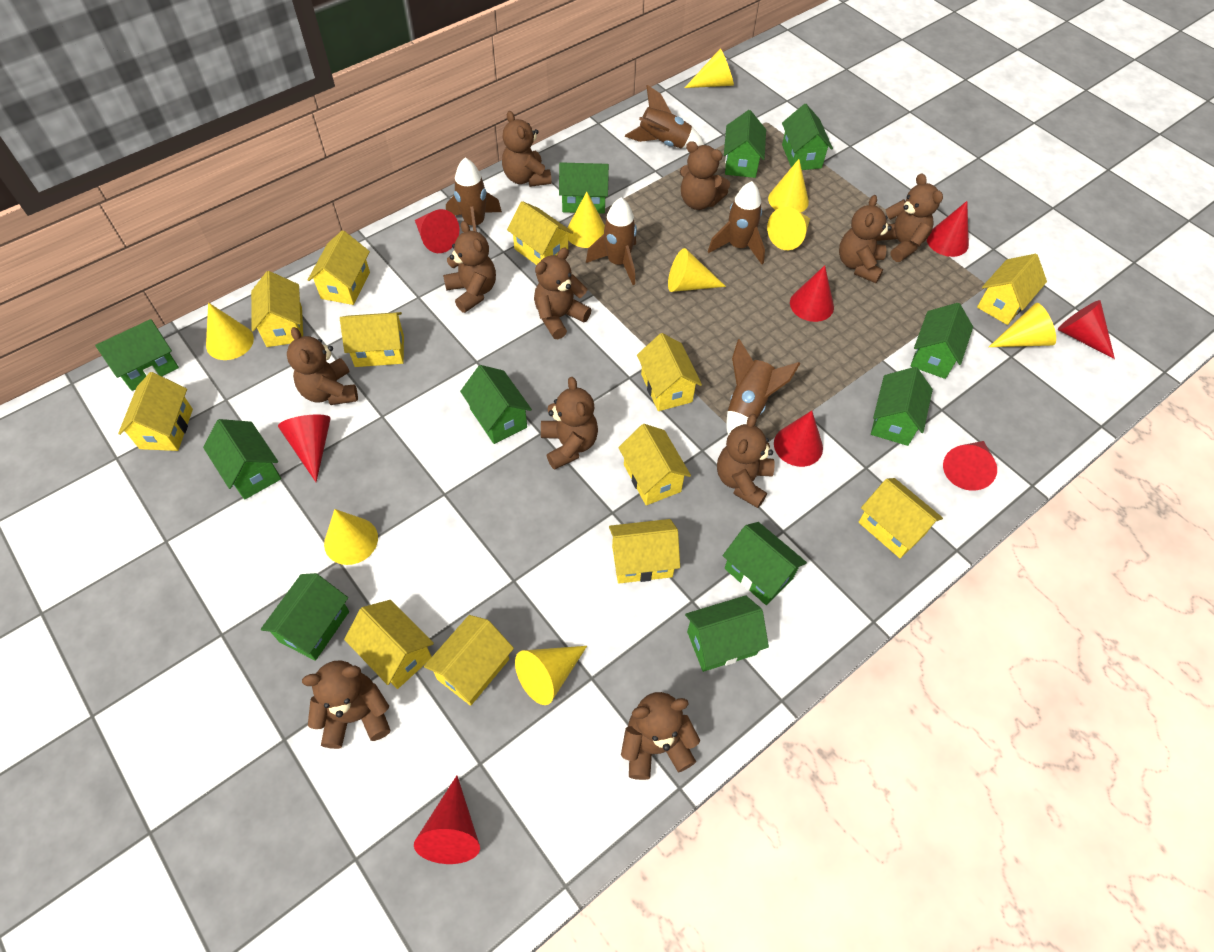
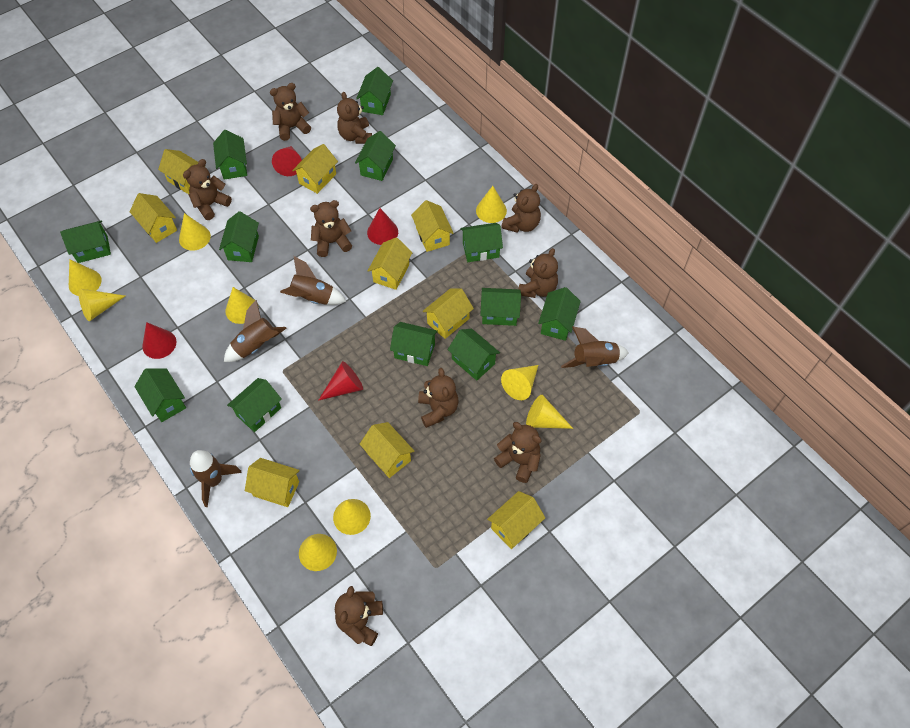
brown rocket: 5 -> 4
brown teddy bear: 11 -> 9
green house: 11 -> 12
red cone: 8 -> 4
yellow house: 12 -> 9

